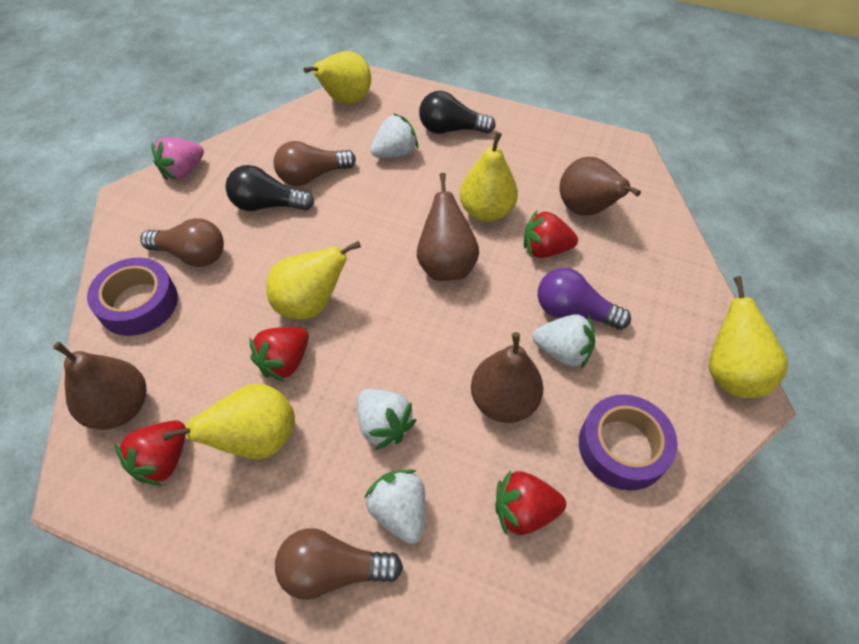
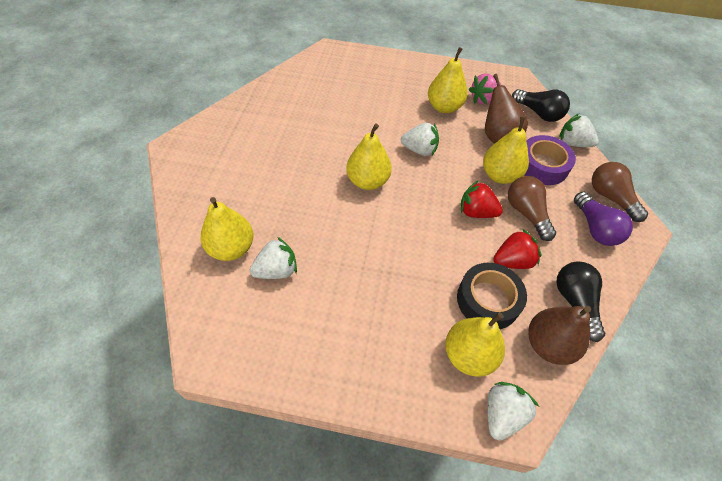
black tape: 0 -> 1
brown light bulb: 3 -> 2
brown pear: 4 -> 2
purple tape: 2 -> 1
red strawberry: 4 -> 2

